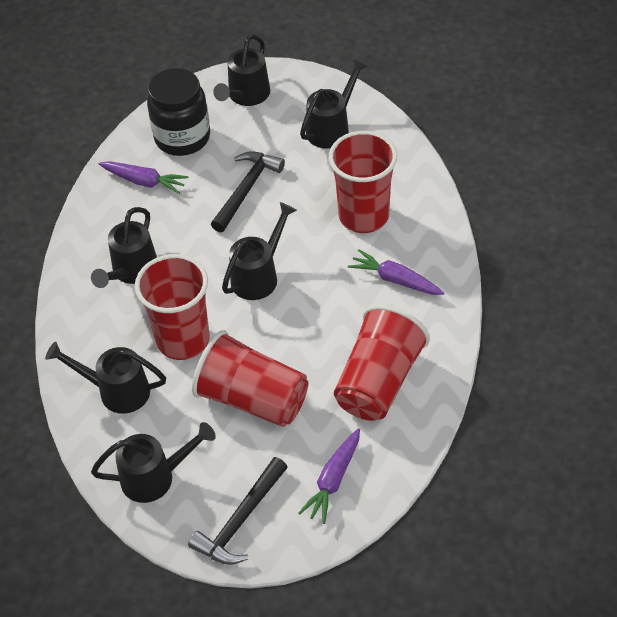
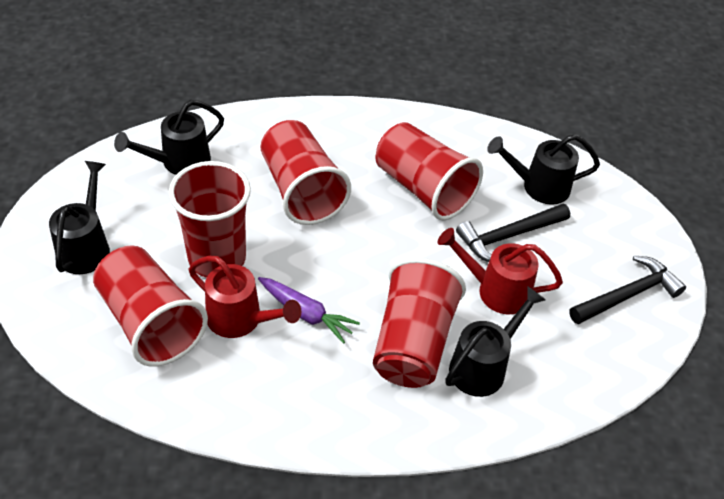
black jar: 1 -> 0
black watering can: 6 -> 4
purple carrot: 3 -> 1
red cup: 4 -> 5
red watering can: 0 -> 2

